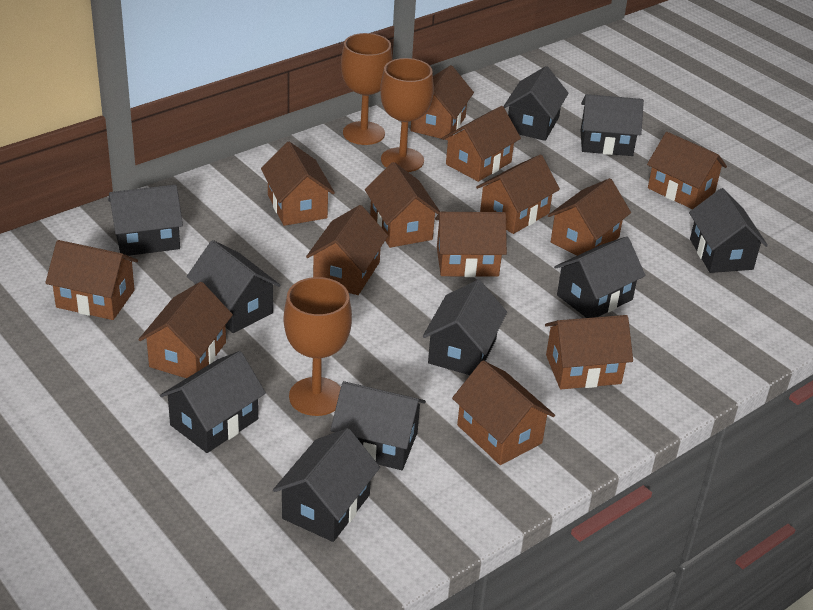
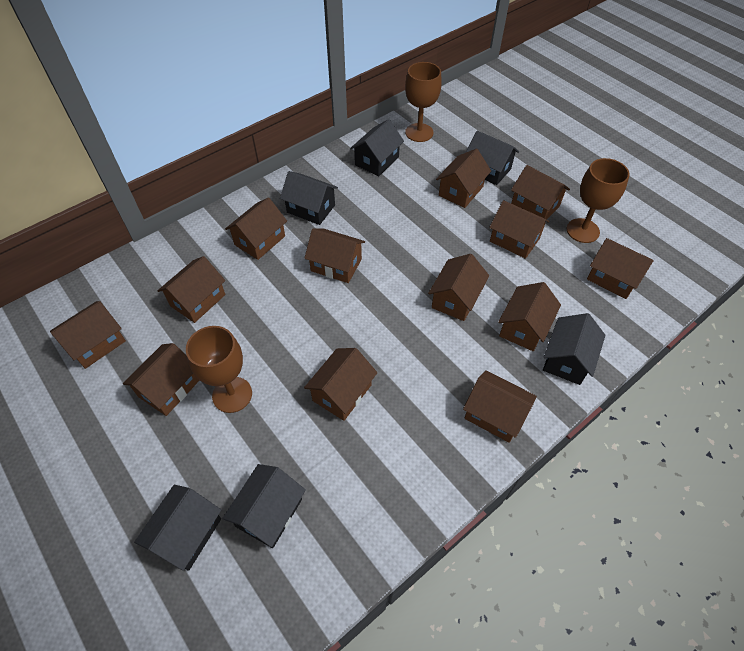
black house: 10 -> 6

